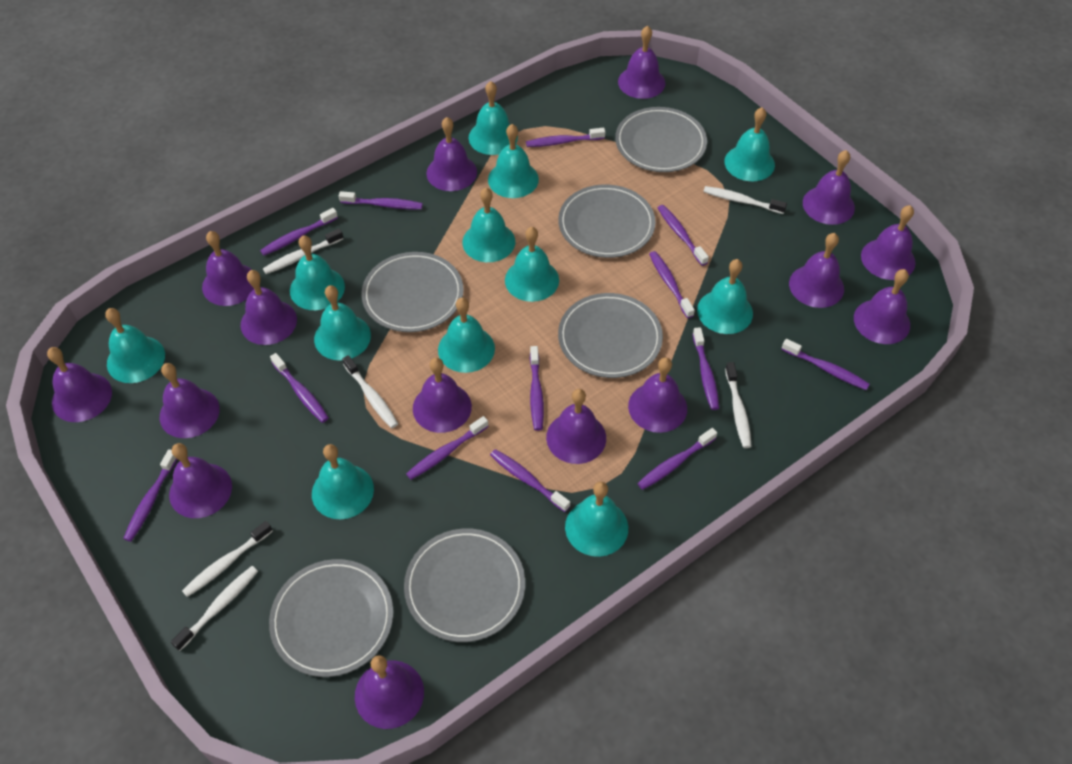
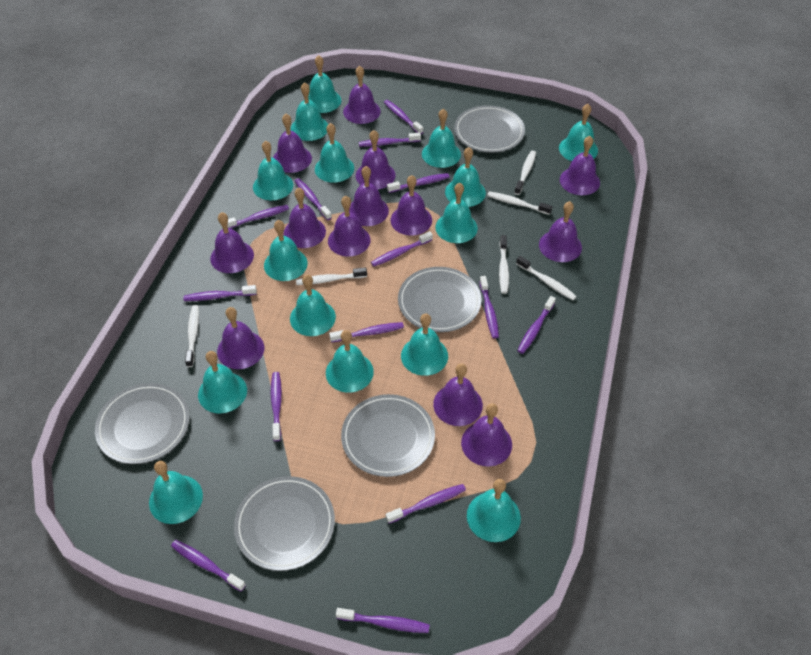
grey plate: 6 -> 5
purple bell: 15 -> 13
purple toothbrush: 13 -> 14
turquoise bell: 12 -> 15

